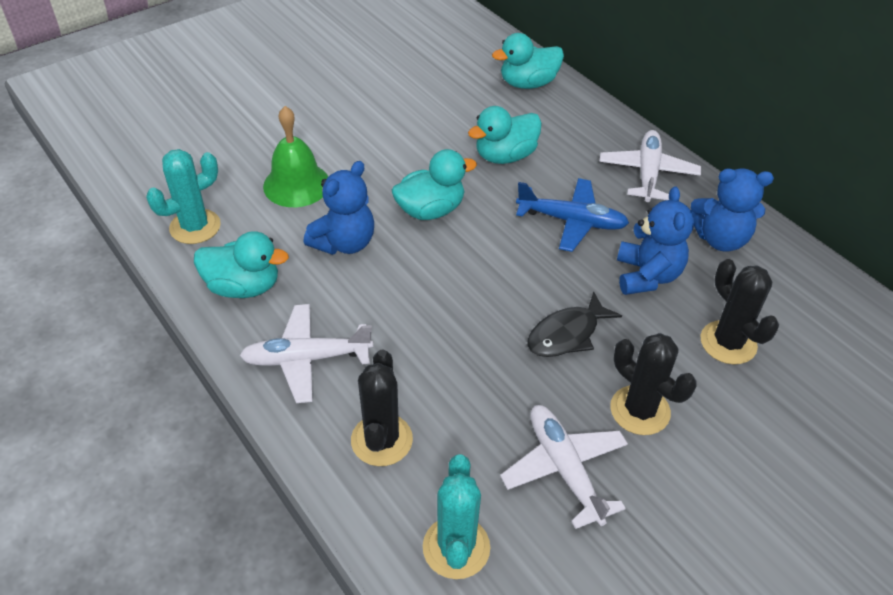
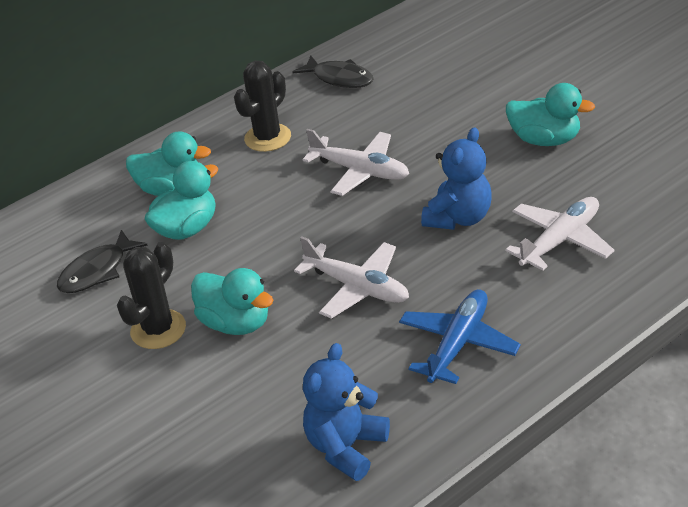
black cactus: 3 -> 2
black fish: 1 -> 2
blue teddy bear: 3 -> 2
green bell: 1 -> 0
turquoise cactus: 2 -> 0

